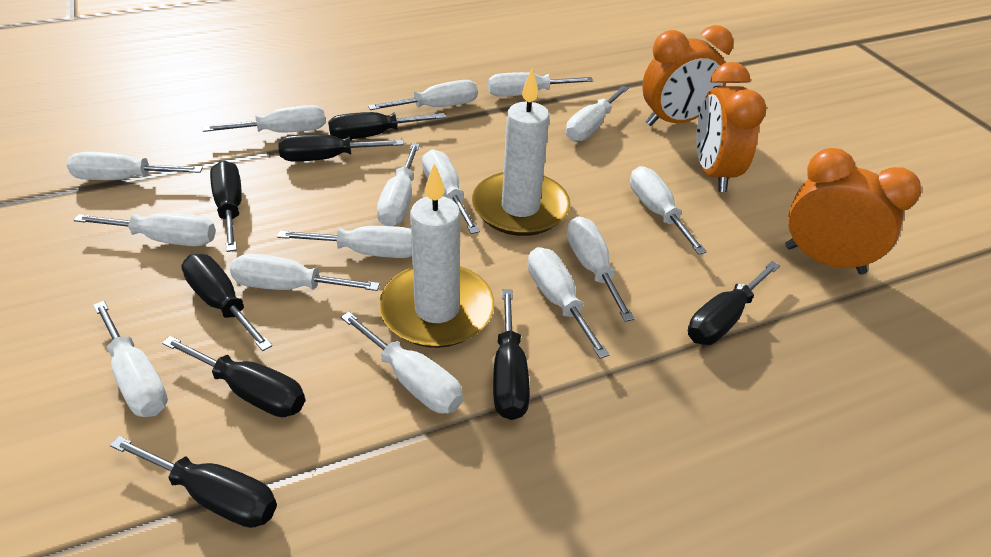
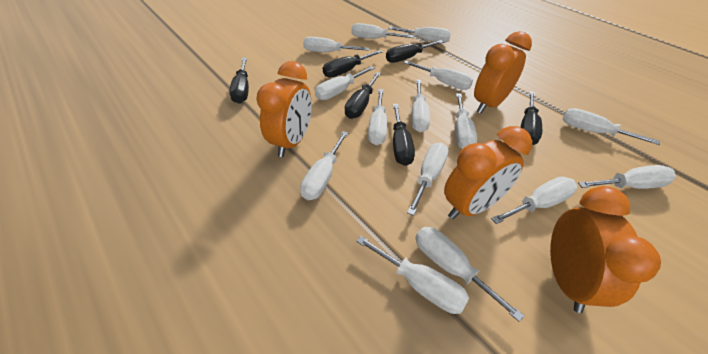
black screwdriver: 8 -> 6
orange clock: 3 -> 4
white candle: 2 -> 0

